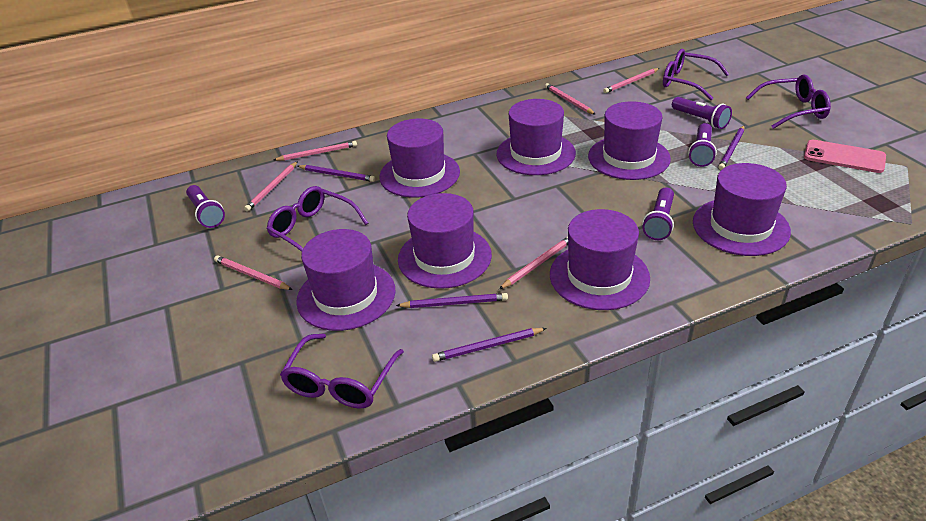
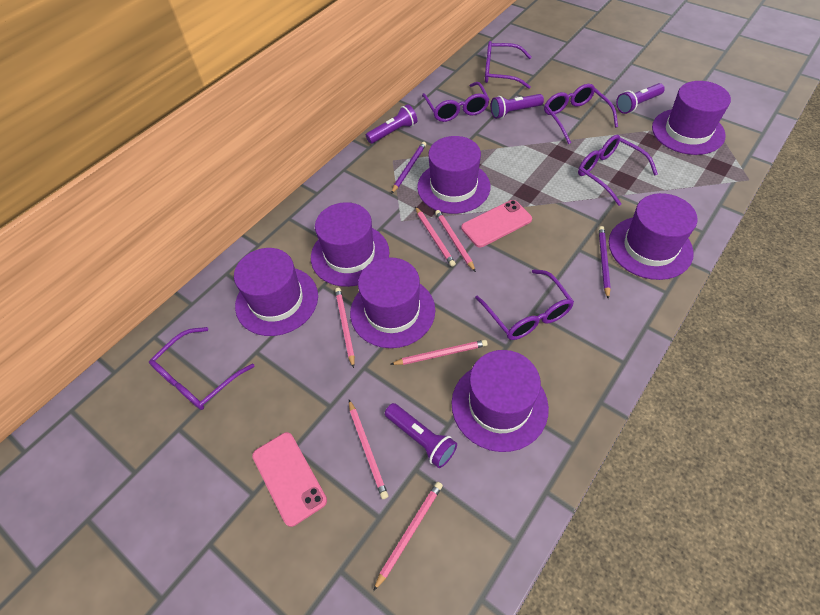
pink phone: 1 -> 2
purple glasses: 4 -> 6
purple pencil: 4 -> 2

